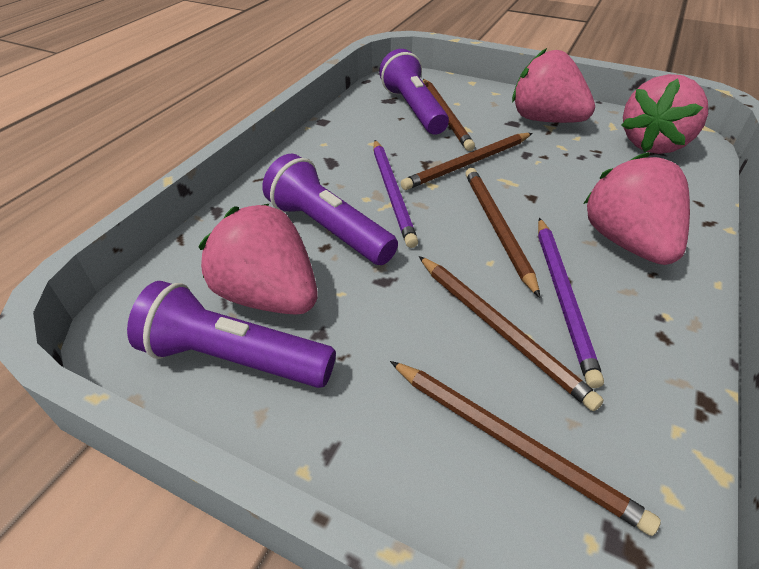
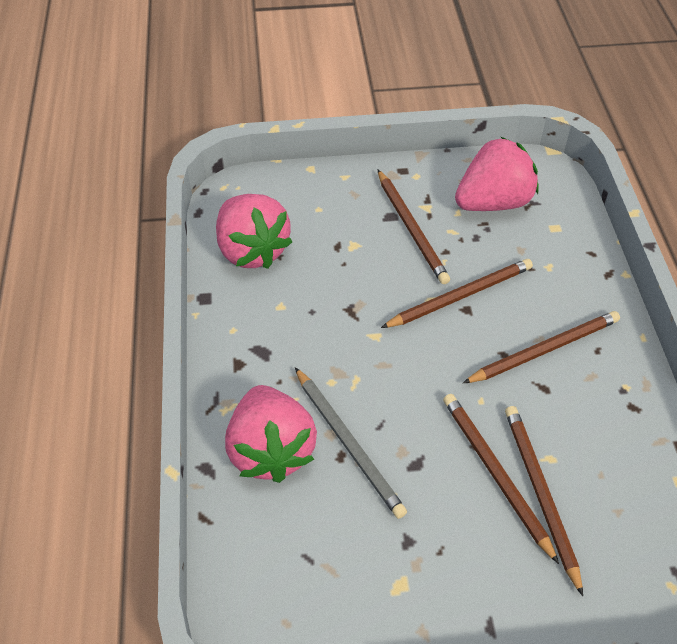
grey pencil: 0 -> 1
pink strawberry: 4 -> 3
purple flashlight: 3 -> 0
purple pencil: 2 -> 0

